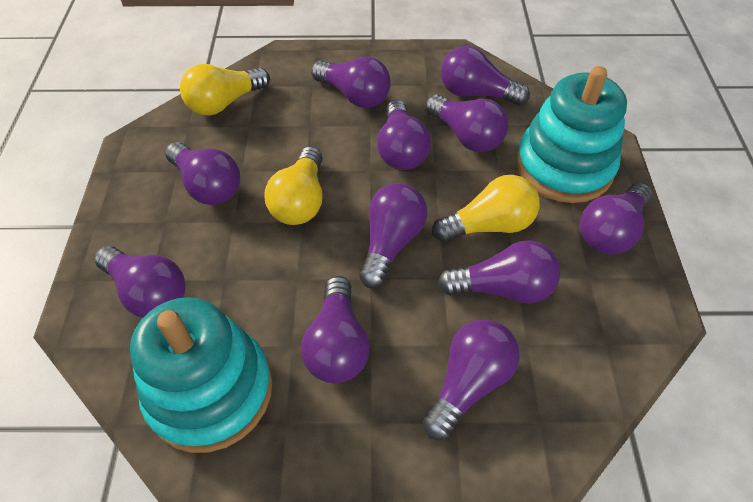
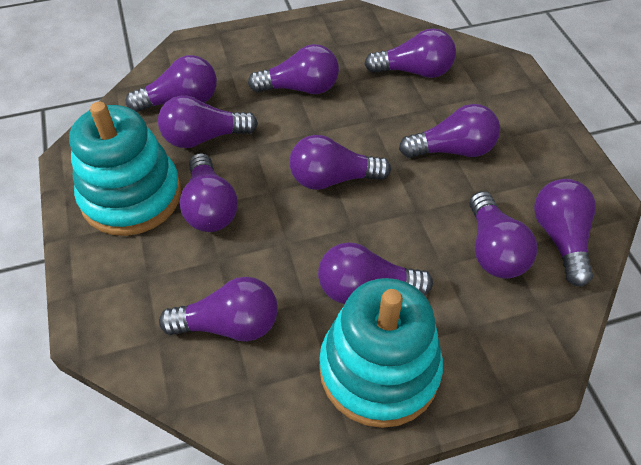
yellow light bulb: 3 -> 0

